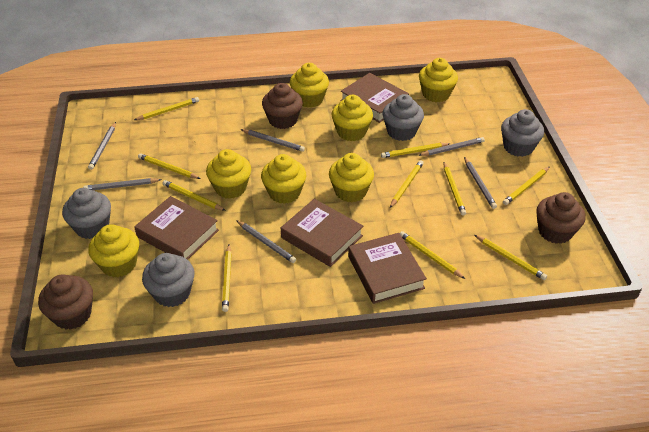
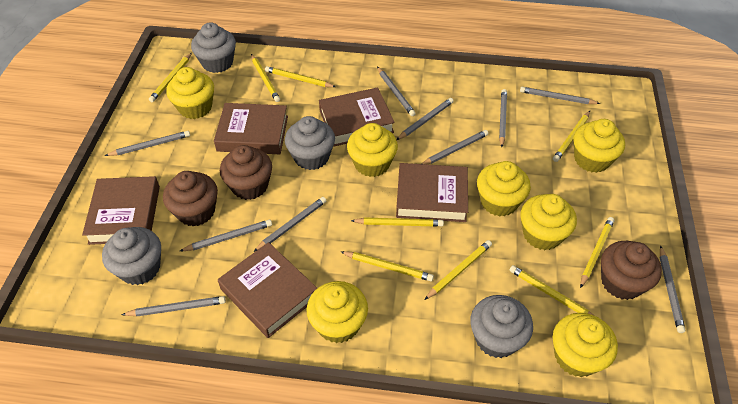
brown book: 4 -> 5
grey pencil: 6 -> 10
yellow pencil: 10 -> 9

